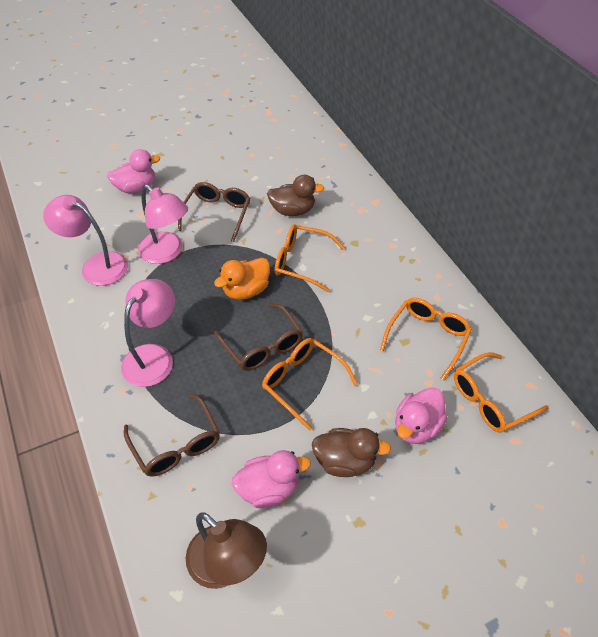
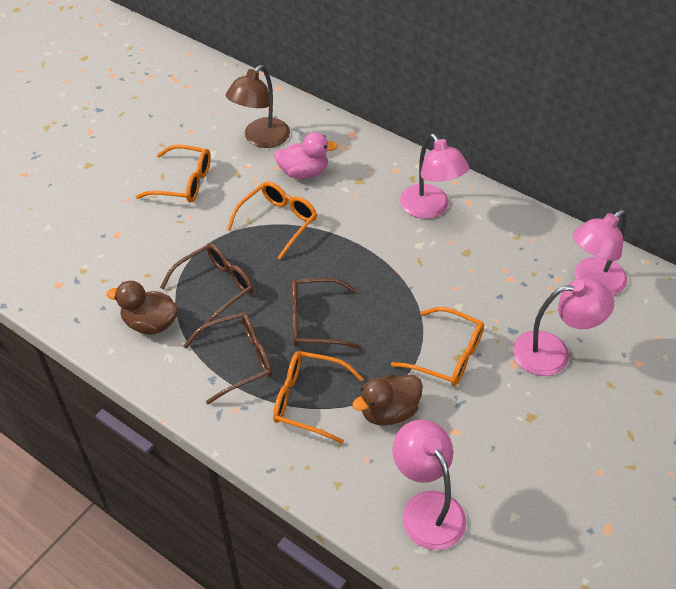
orange duck: 1 -> 0
pink duck: 3 -> 1
pink lamp: 3 -> 4

